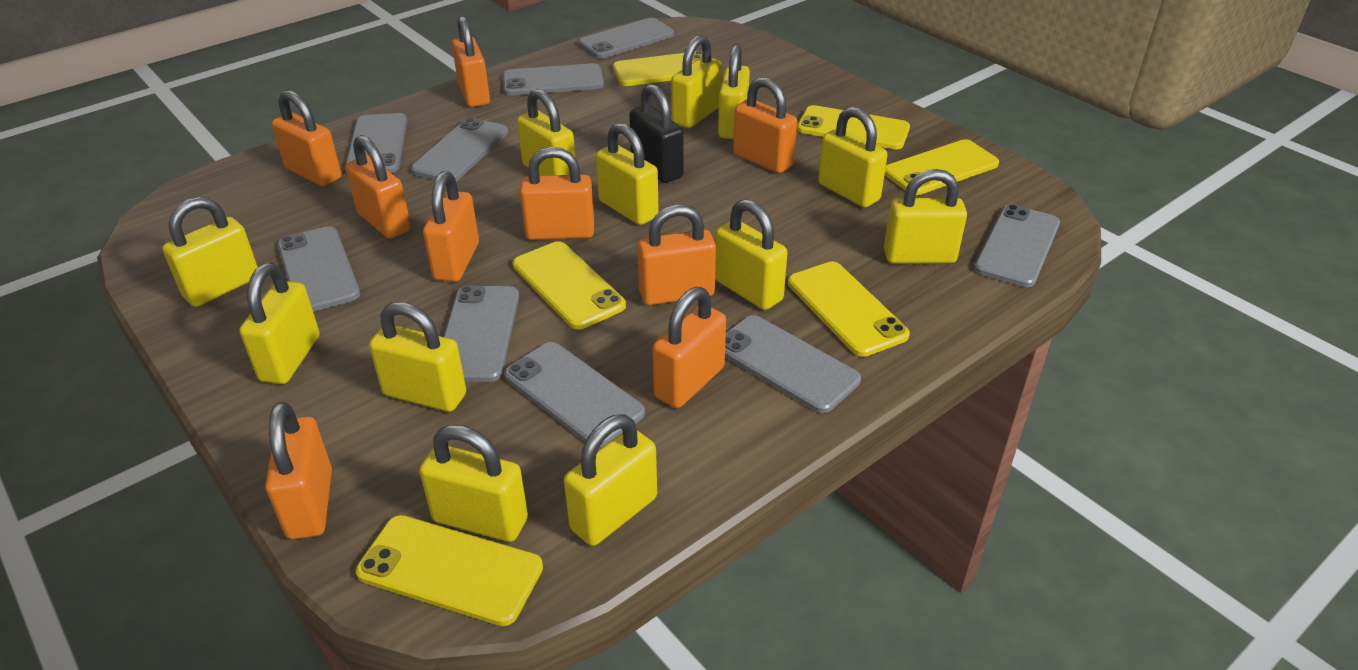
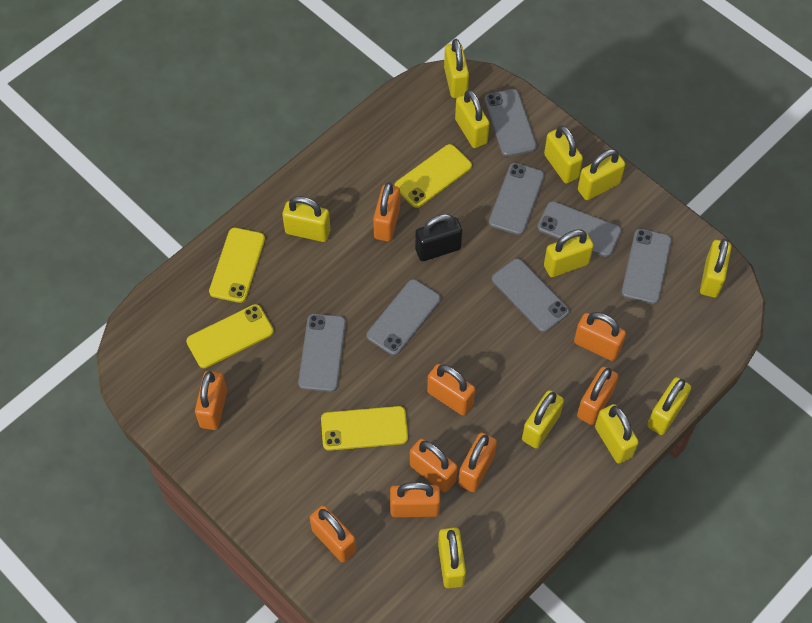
grey phone: 9 -> 7
yellow padlock: 12 -> 11
yellow phone: 6 -> 4

